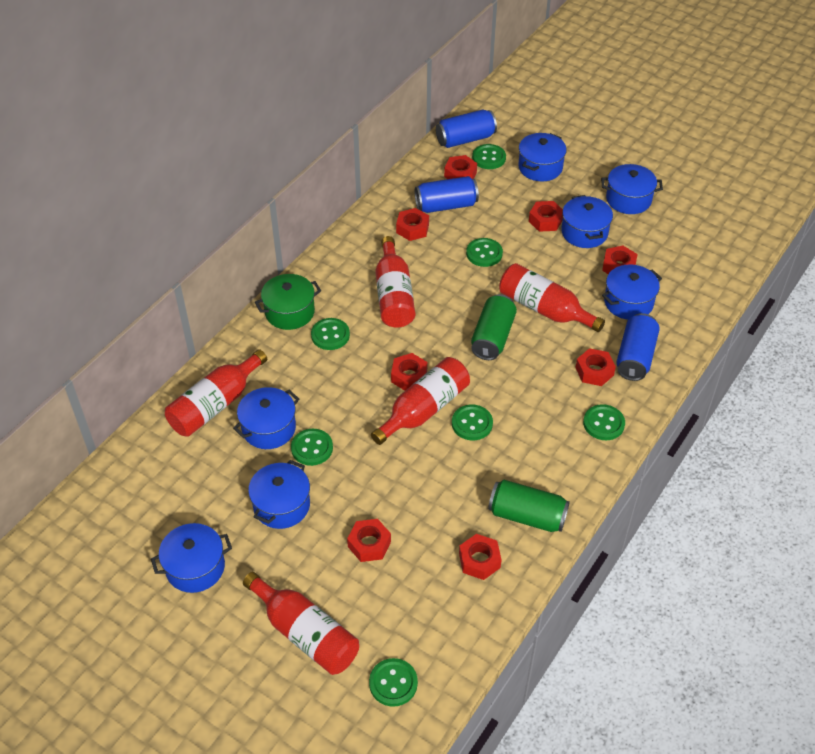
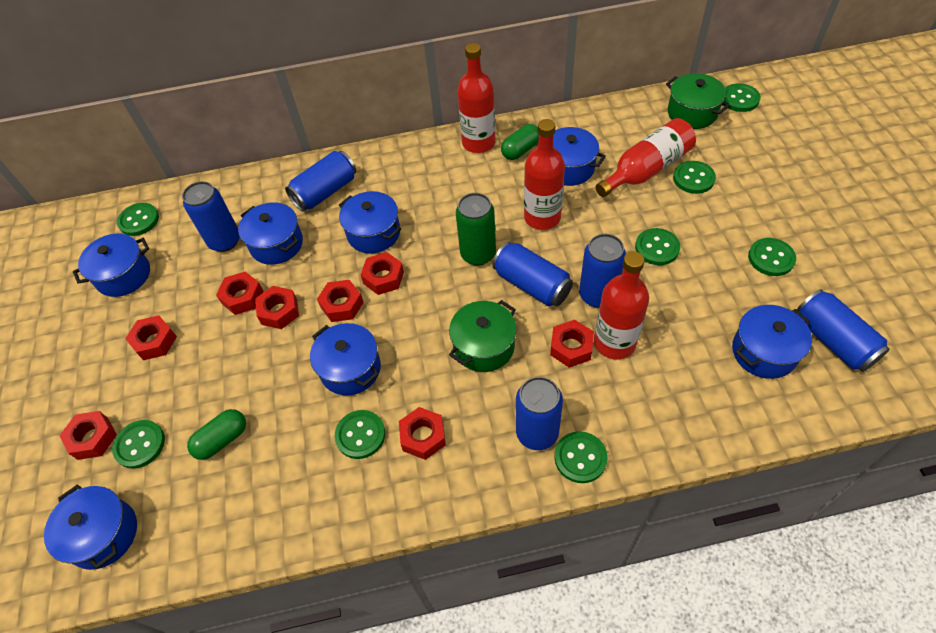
blue can: 3 -> 6
green button: 7 -> 8
green can: 2 -> 1
green capsule: 0 -> 2
green pot: 1 -> 2
red bottle: 5 -> 4

